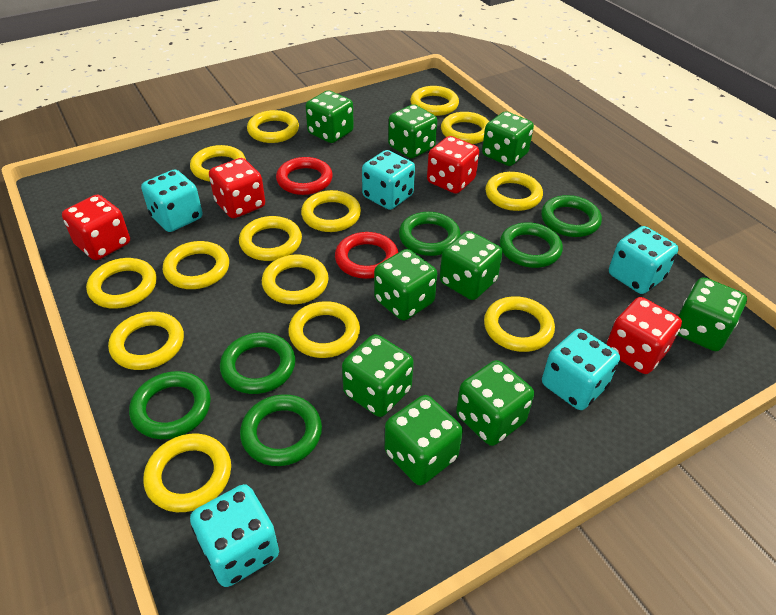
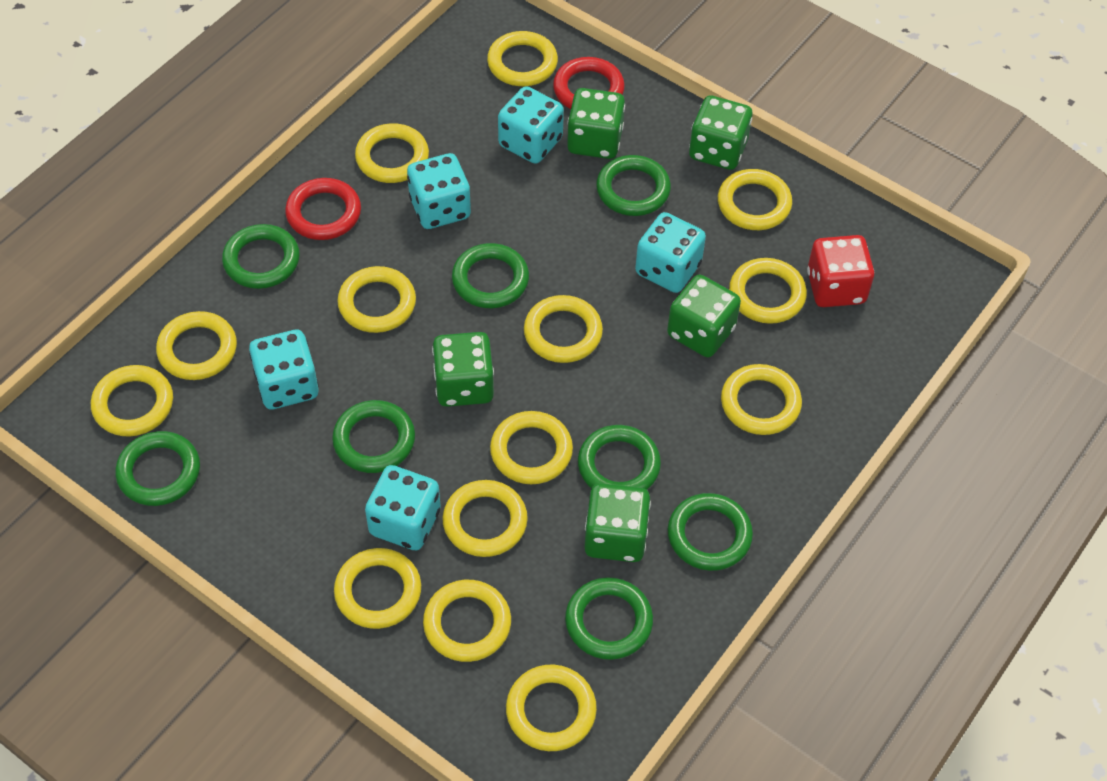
green dice: 9 -> 5
green ring: 6 -> 8
red dice: 4 -> 1

